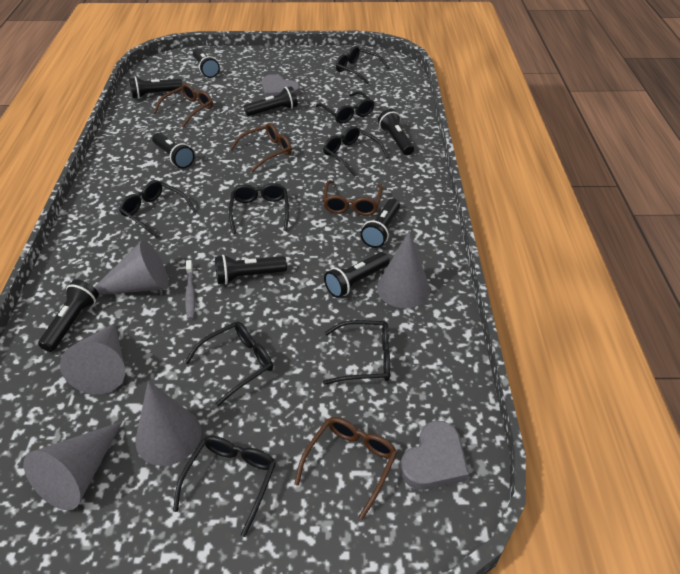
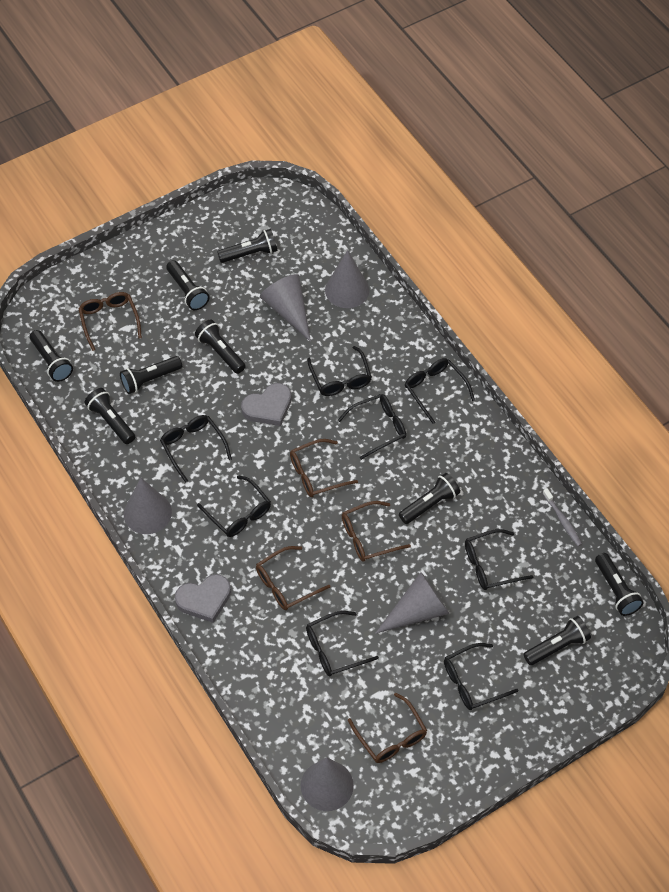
brown glasses: 4 -> 5

